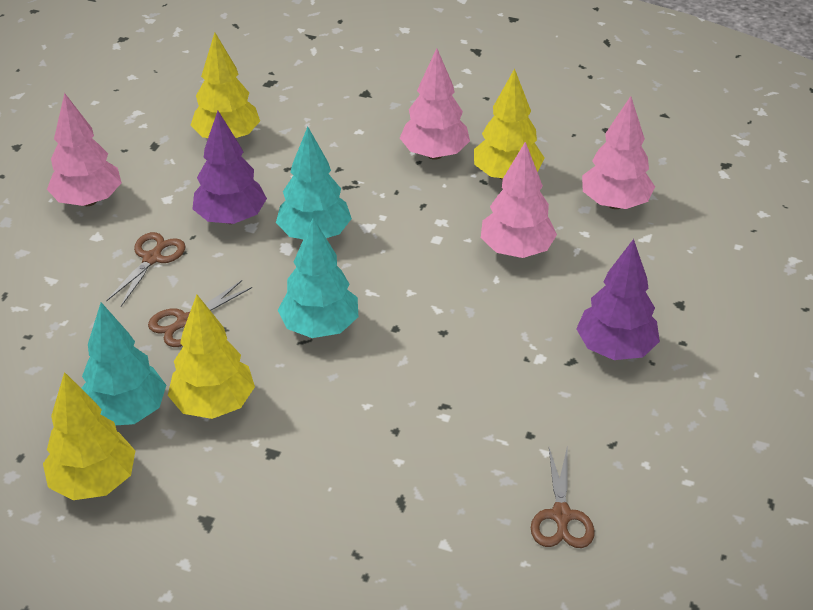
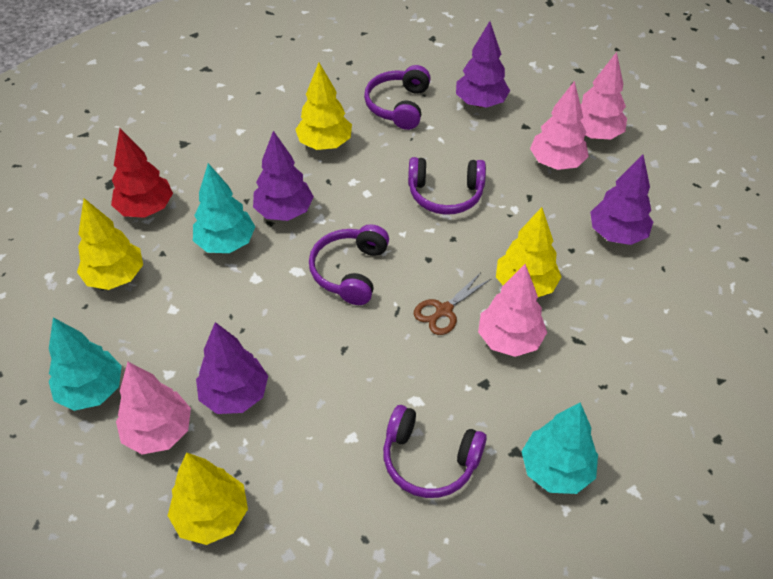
brown scissors: 3 -> 1
purple headphones: 0 -> 4
purple tree: 2 -> 4
red tree: 0 -> 1

